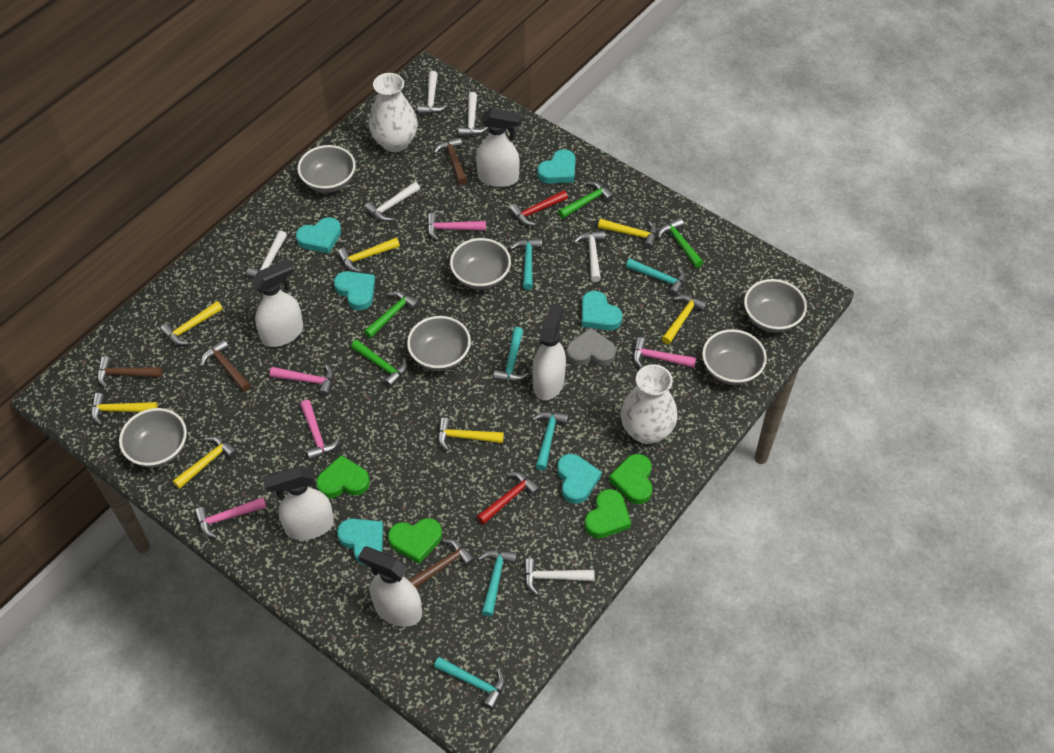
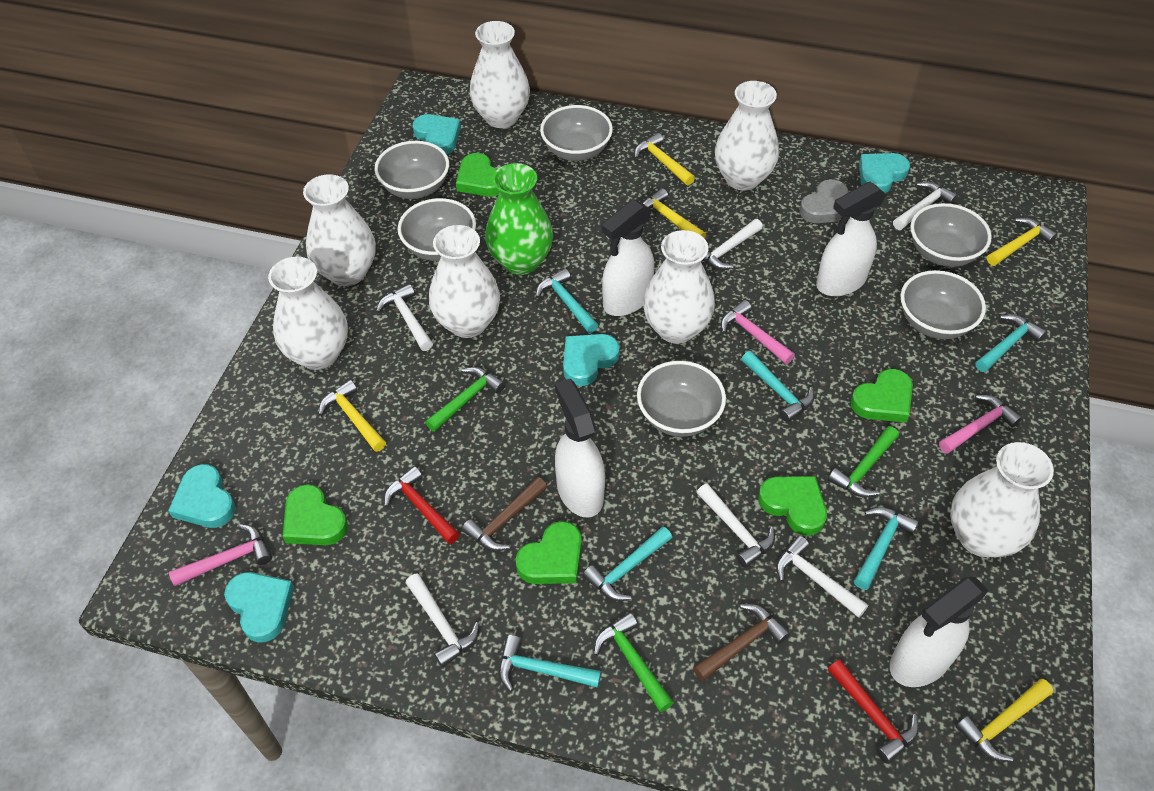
brown hammer: 4 -> 2
green hammer: 4 -> 3
green heart: 4 -> 5
green vase: 0 -> 1
pink hammer: 5 -> 3
turquoise heart: 6 -> 5
white spray bottle: 5 -> 4
white vase: 2 -> 7
yellow hammer: 7 -> 5

